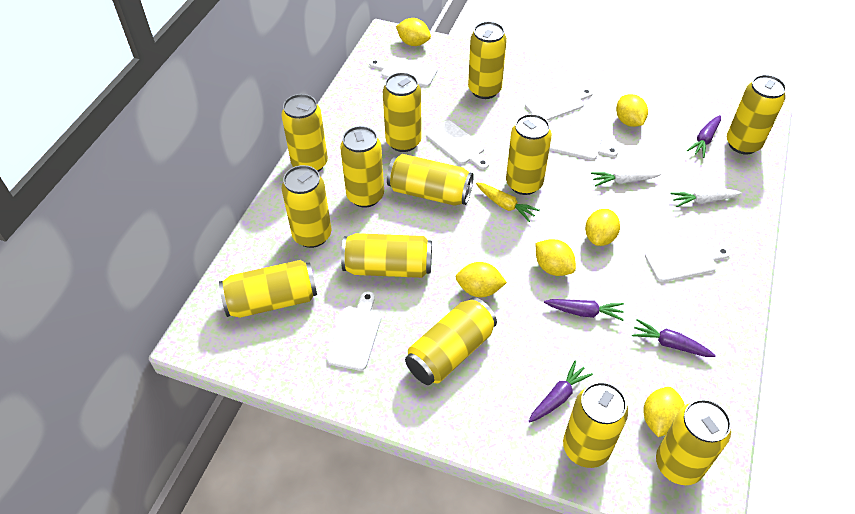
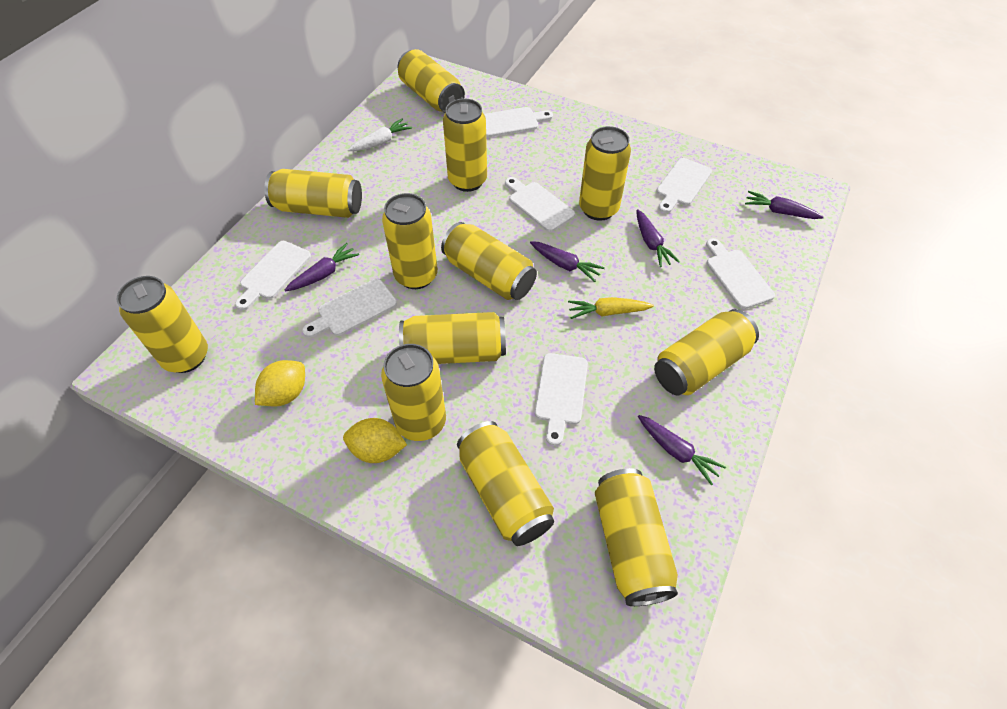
purple carrot: 4 -> 5
white carrot: 2 -> 1
white cutting board: 6 -> 7
yellow can: 13 -> 12
yellow lemon: 6 -> 2

